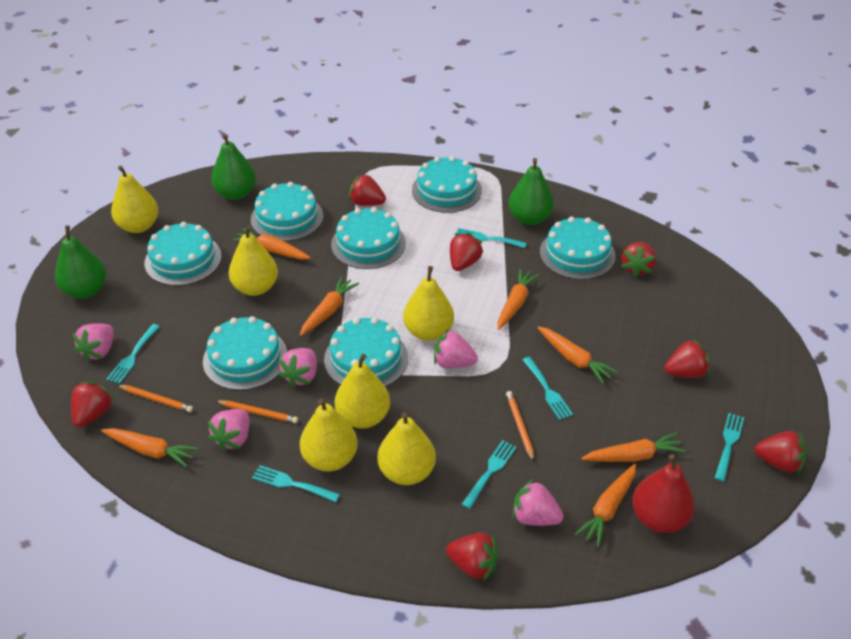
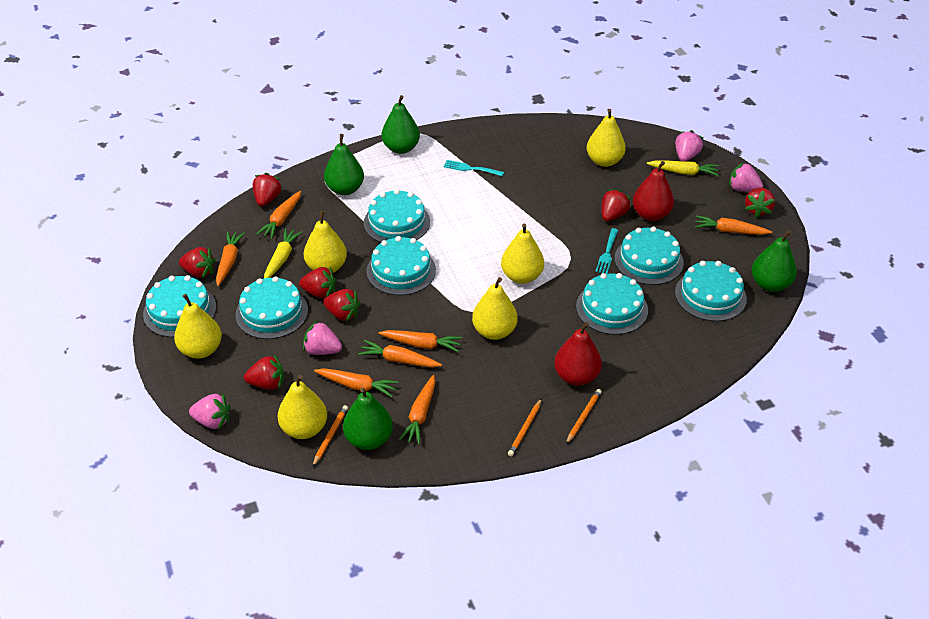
green pear: 3 -> 4
pink strawberry: 5 -> 4
red pear: 1 -> 2
turquoise fork: 6 -> 2
yellow carrot: 0 -> 2

